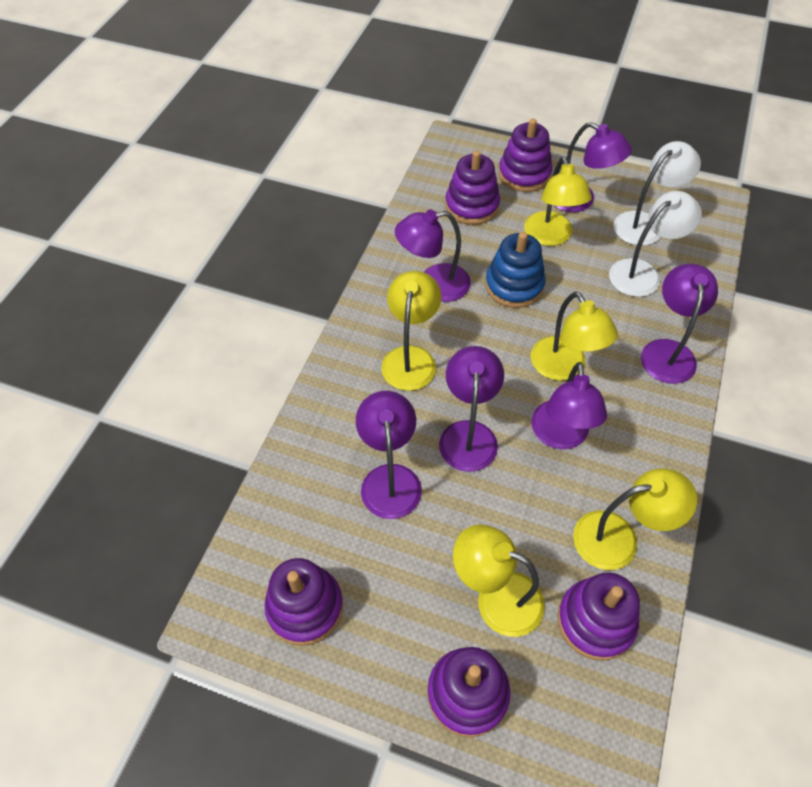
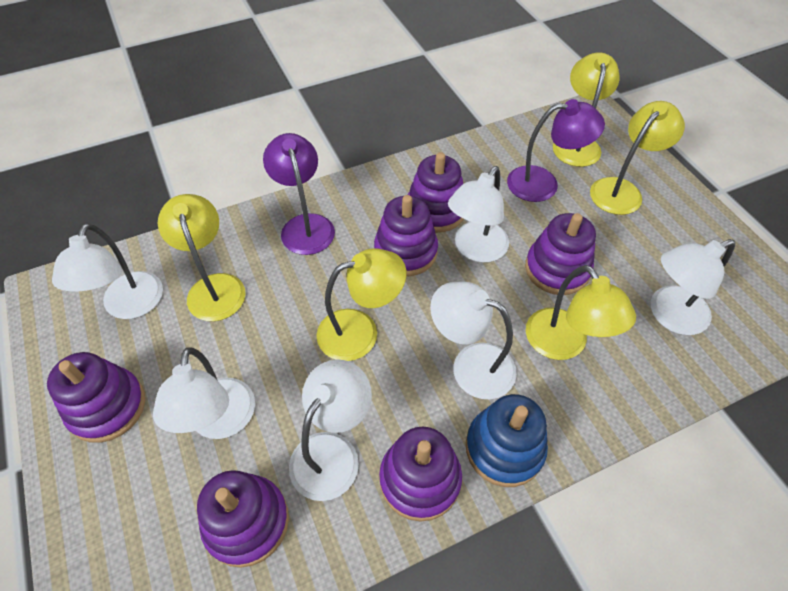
purple lamp: 6 -> 2
purple stacking toy: 5 -> 6
white lamp: 2 -> 6

